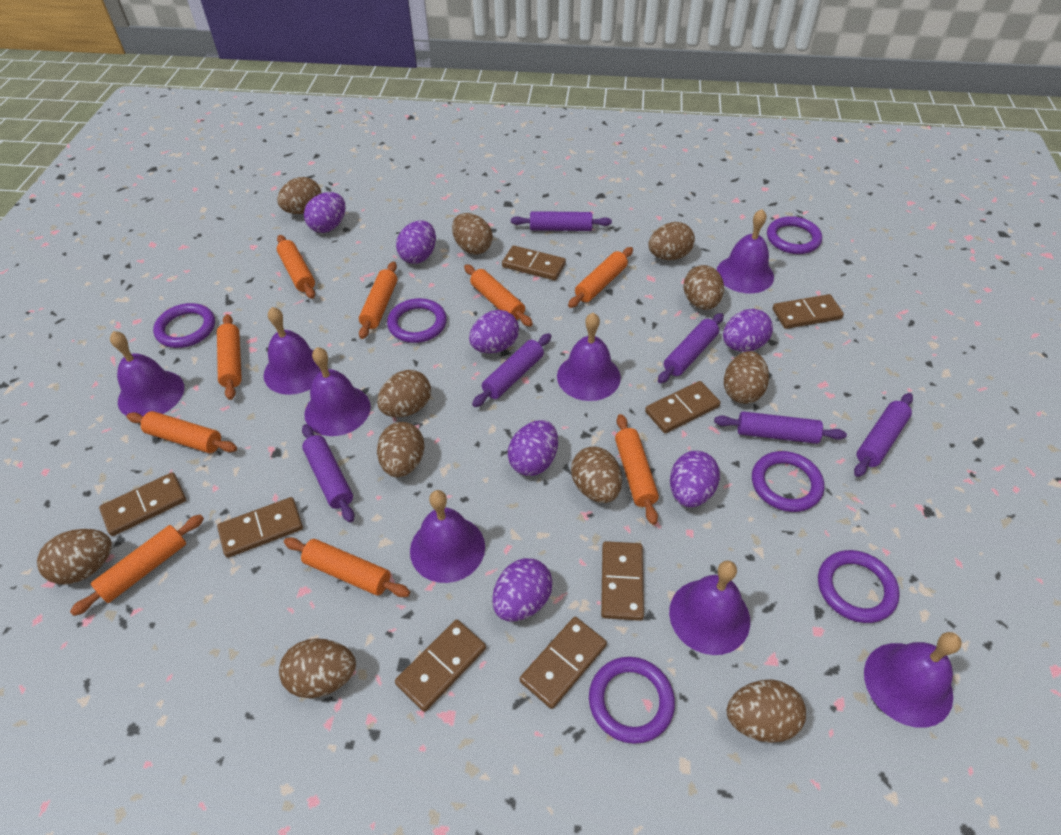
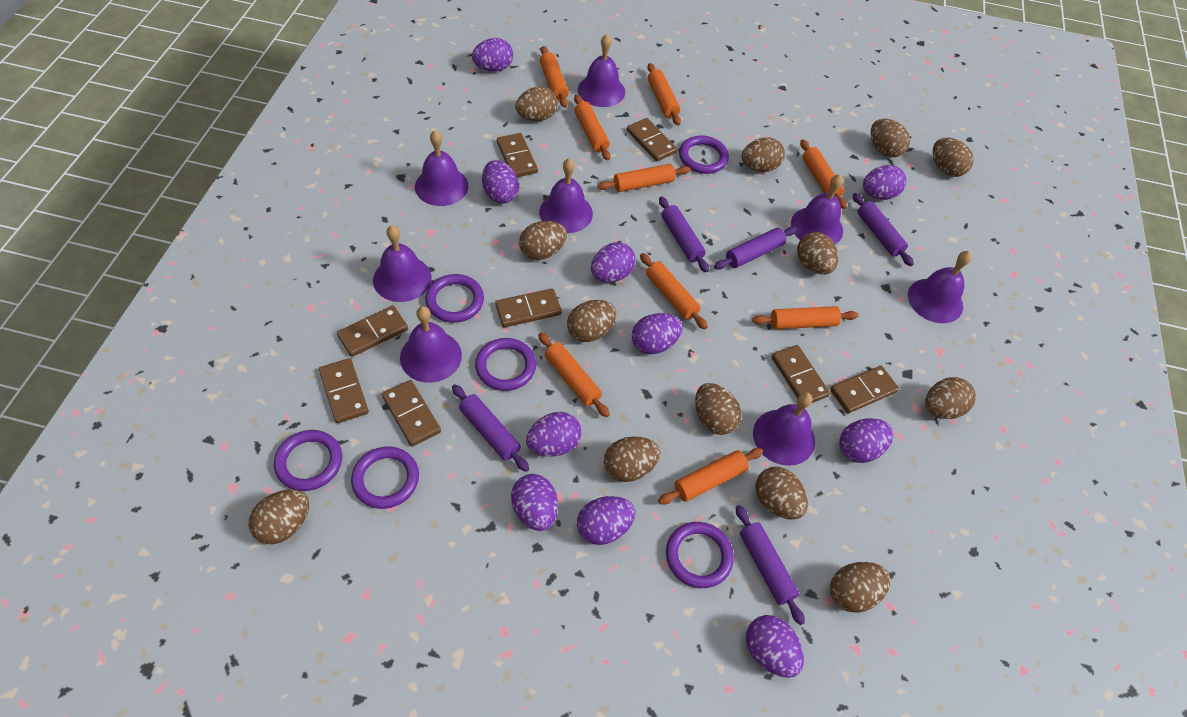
brown egg: 11 -> 13
purple egg: 7 -> 10
purple rolling pin: 6 -> 5

